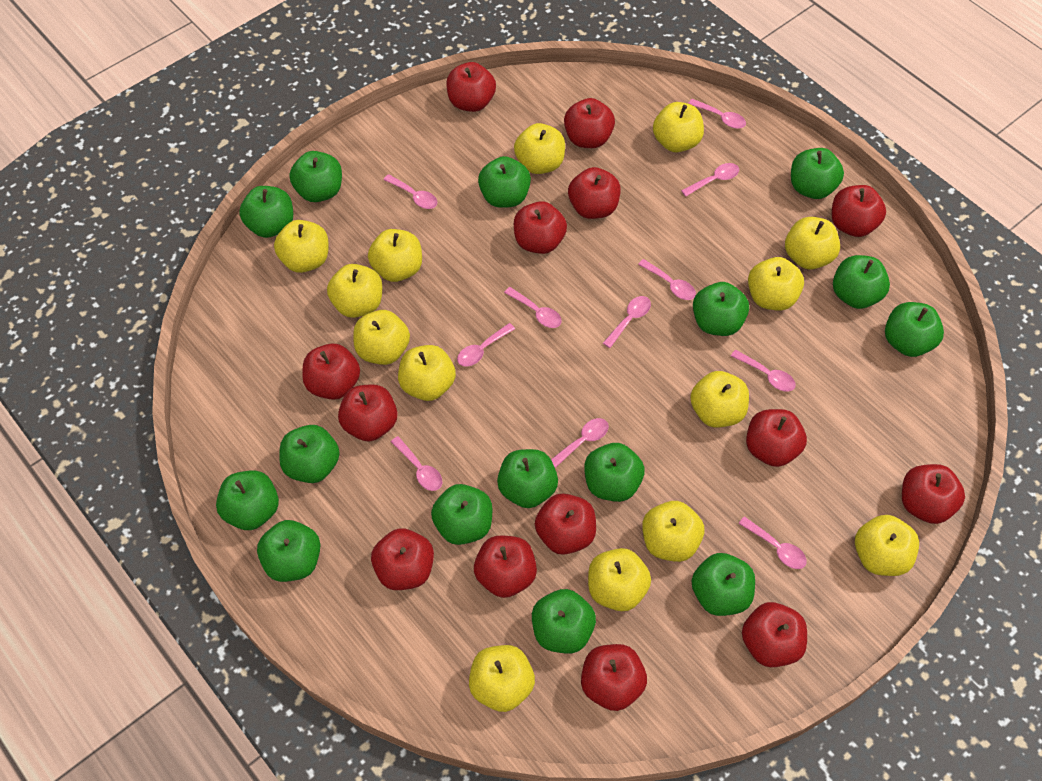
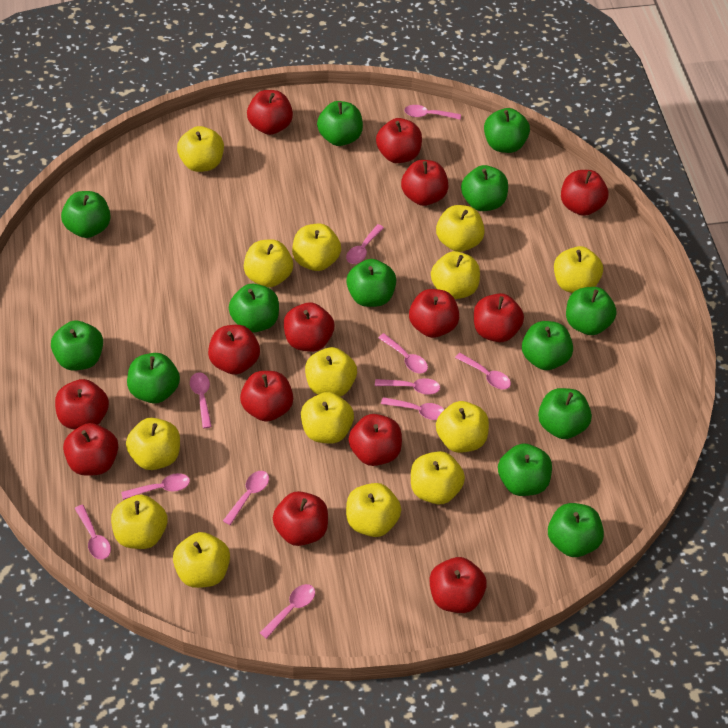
green apple: 15 -> 13

